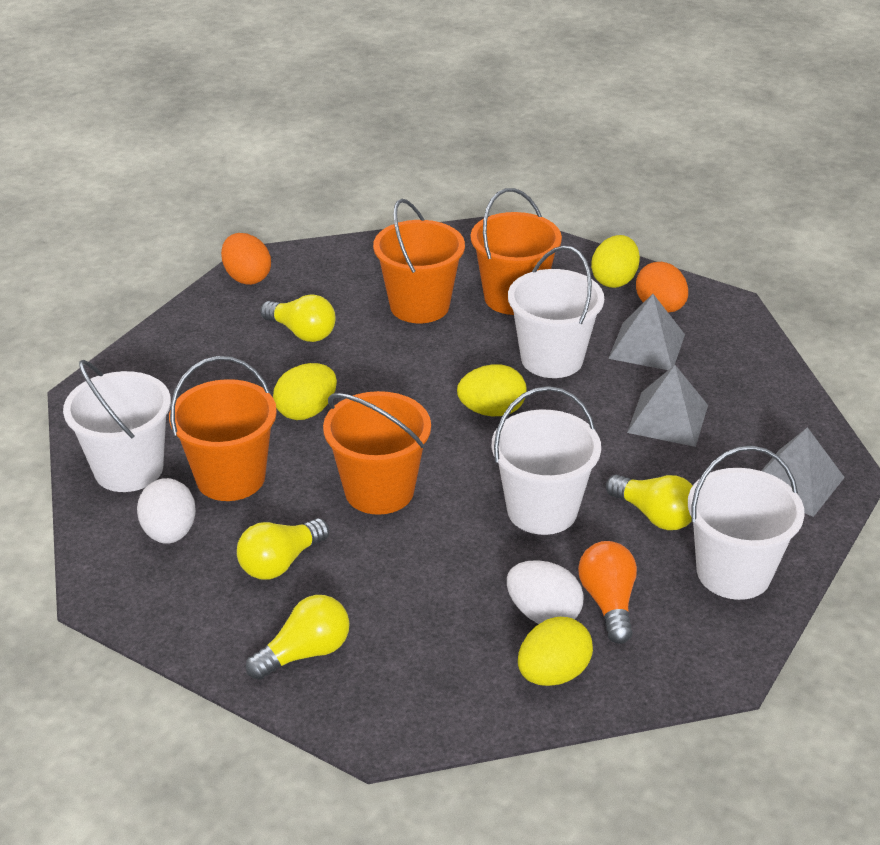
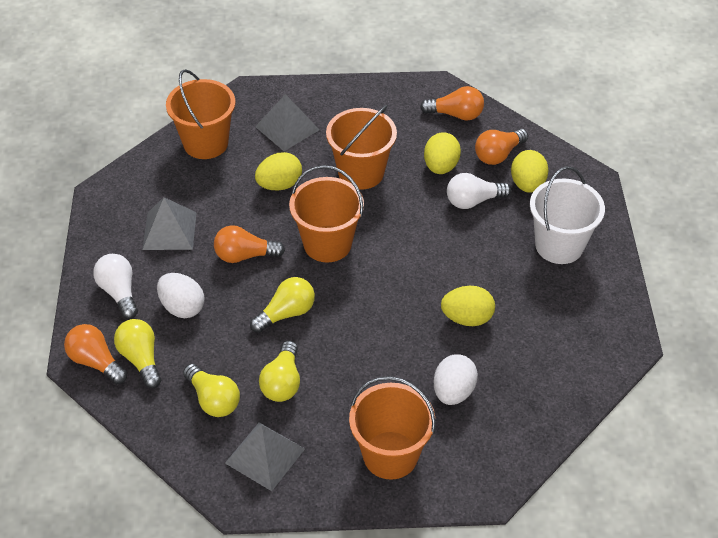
orange egg: 2 -> 0
orange light bulb: 1 -> 4
white bucket: 4 -> 1
white light bulb: 0 -> 2

